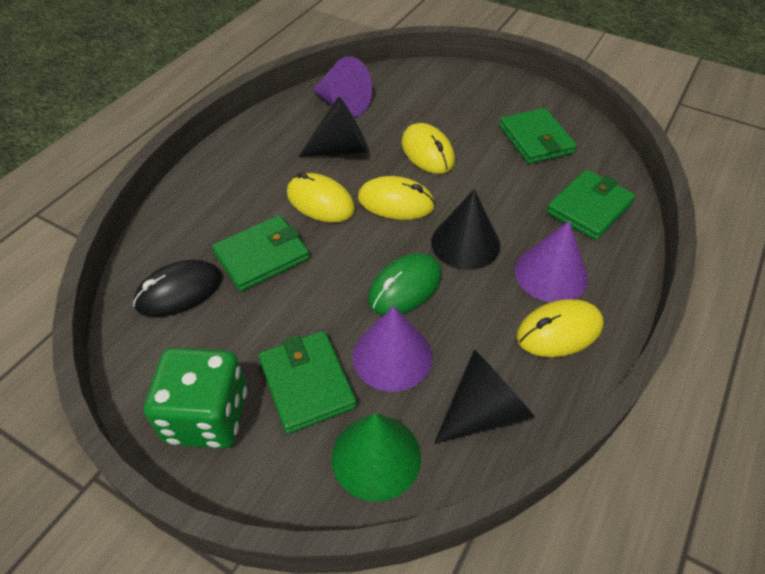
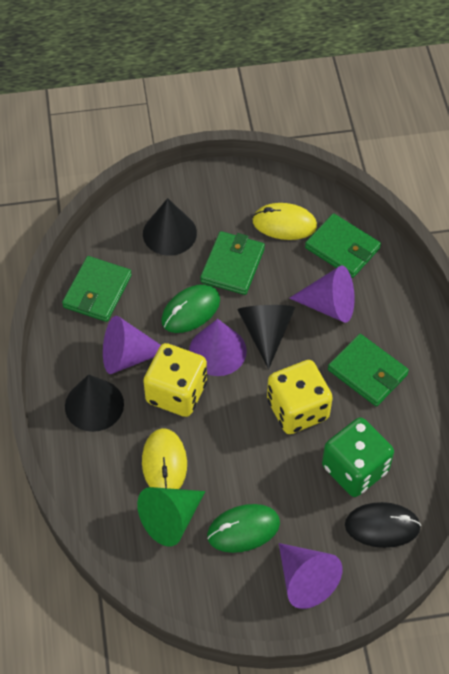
green mouse: 1 -> 2
purple cone: 3 -> 4
yellow dice: 0 -> 2
yellow mouse: 4 -> 2

